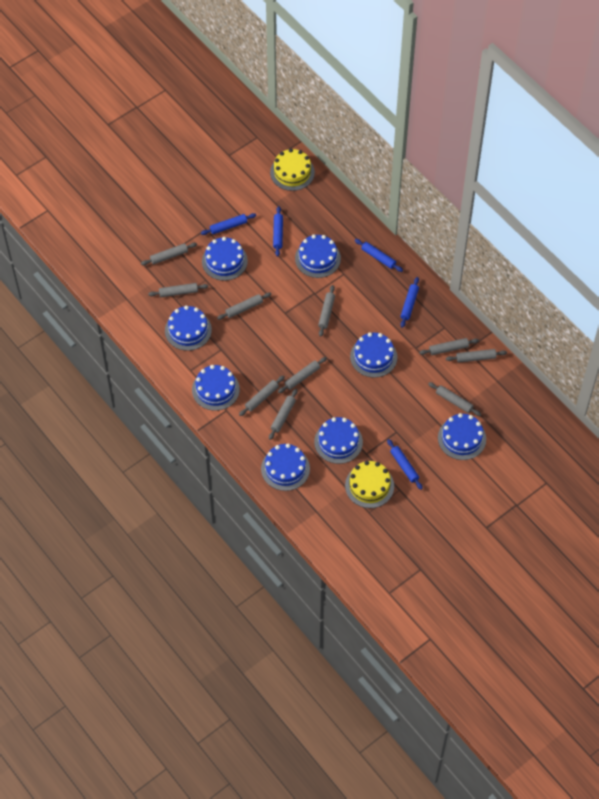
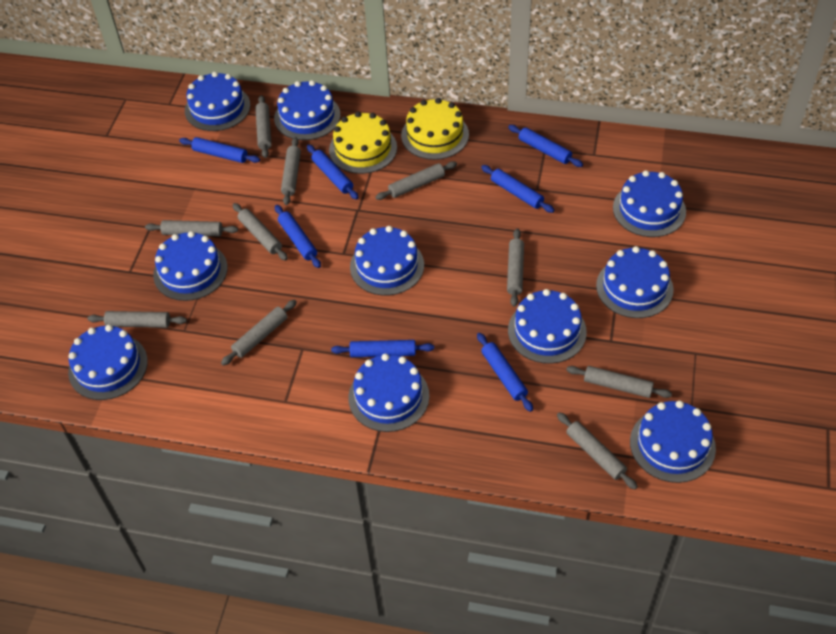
blue cake: 8 -> 10
blue rolling pin: 5 -> 7

